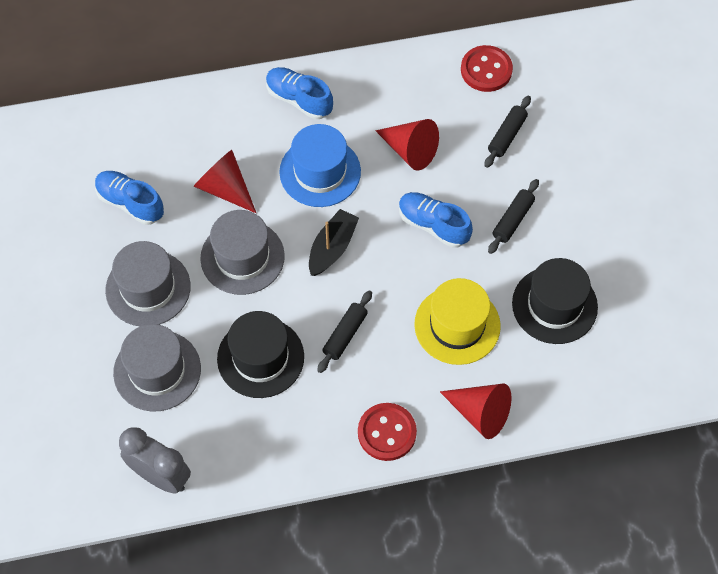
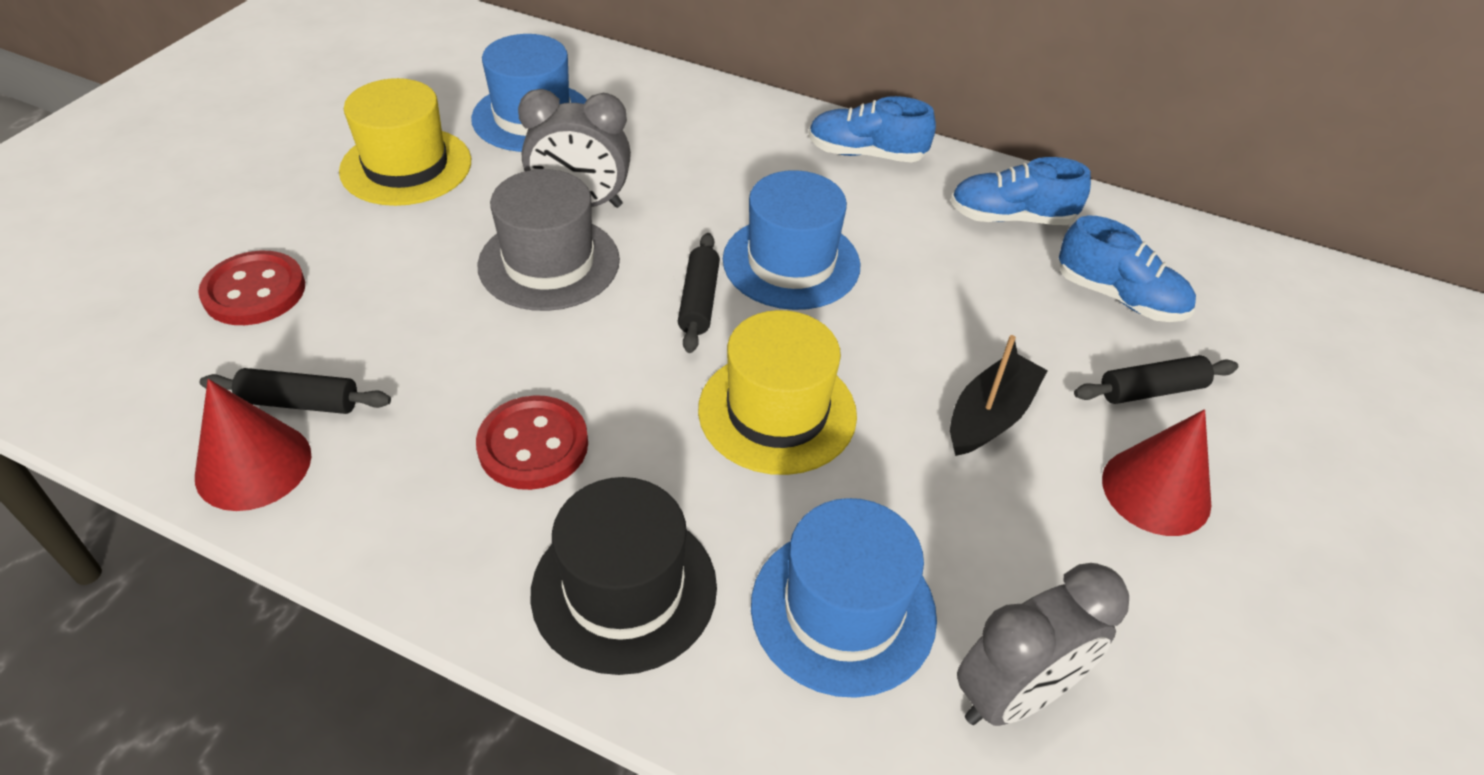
black hat: 2 -> 1
blue hat: 1 -> 3
grey clock: 1 -> 2
grey hat: 3 -> 1
red cone: 3 -> 2
yellow hat: 1 -> 2

